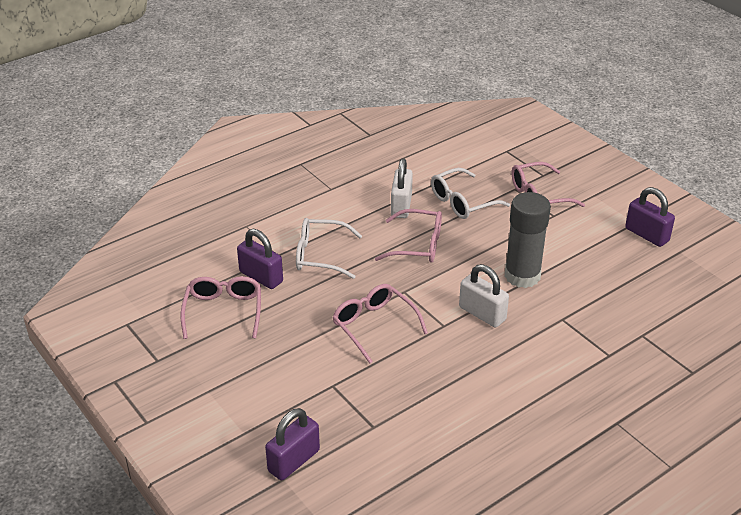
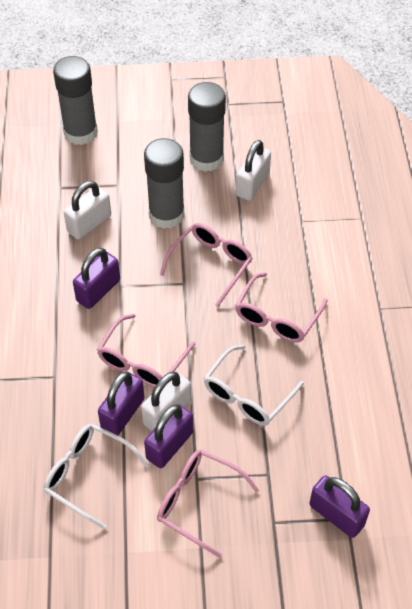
grey glue stick: 1 -> 3
purple padlock: 3 -> 4
white padlock: 2 -> 3

